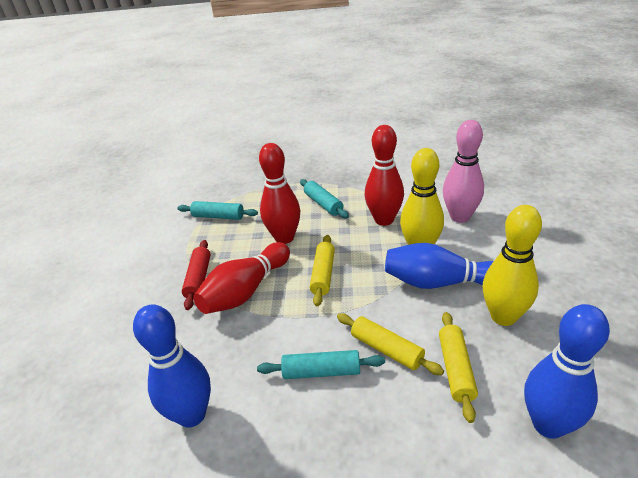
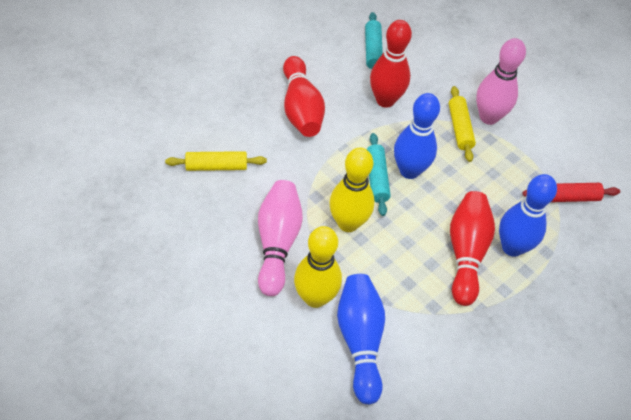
pink bowling pin: 1 -> 2
turquoise rolling pin: 3 -> 2
yellow rolling pin: 3 -> 2

